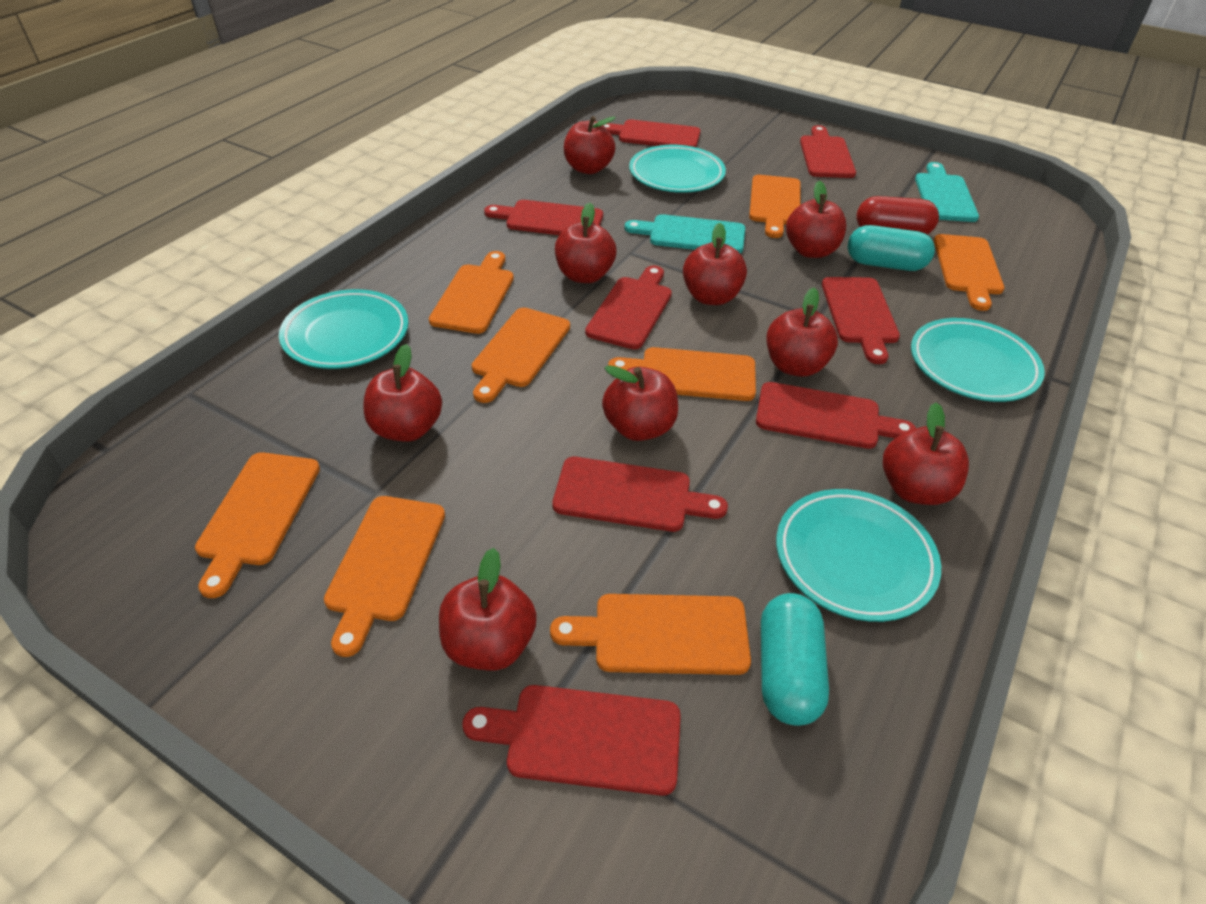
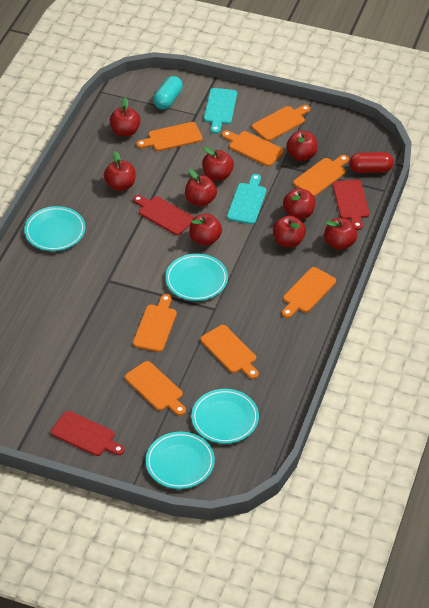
red cutting board: 8 -> 3
turquoise capsule: 2 -> 1

